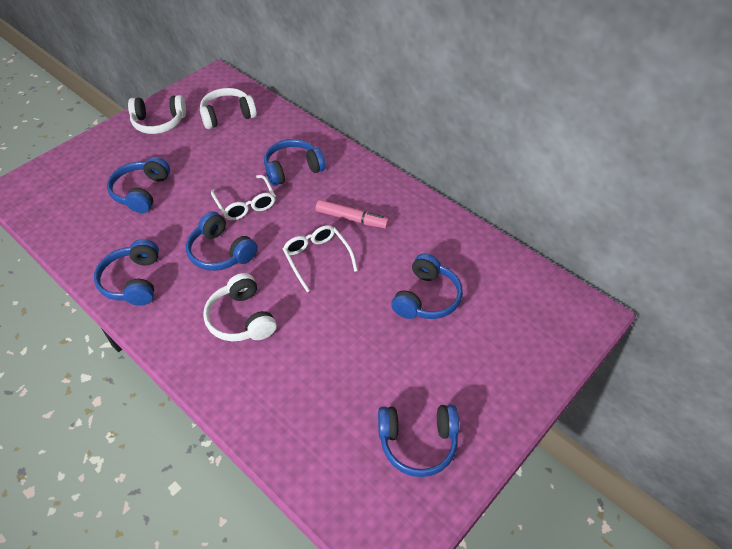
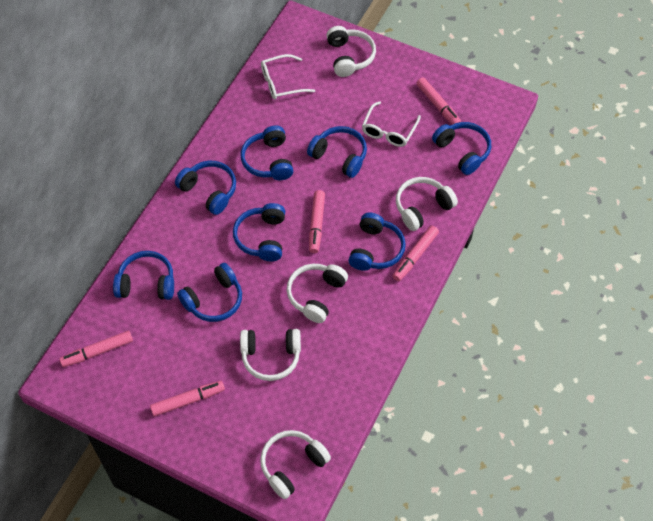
blue headphones: 6 -> 8
pink marker: 1 -> 5
white headphones: 3 -> 5

